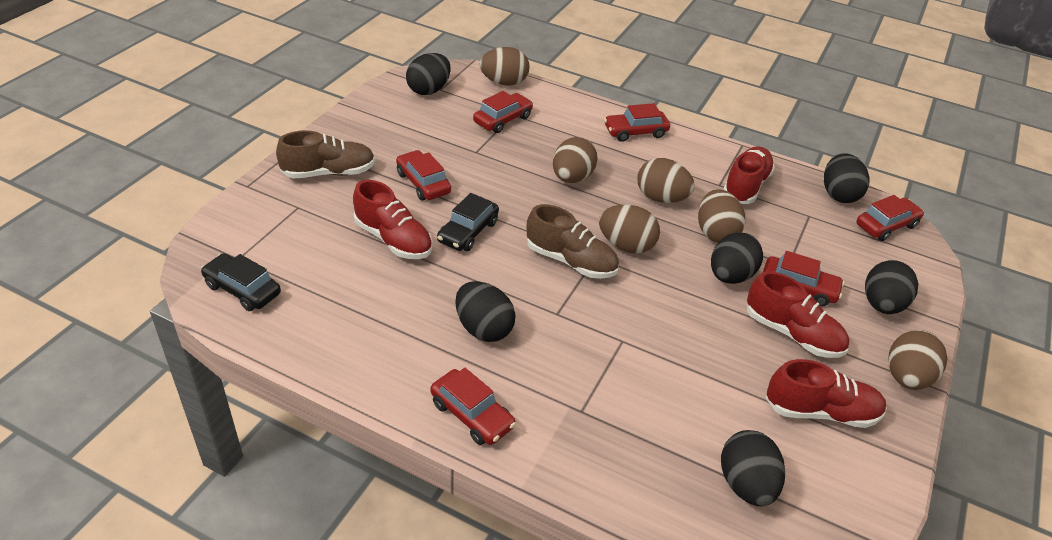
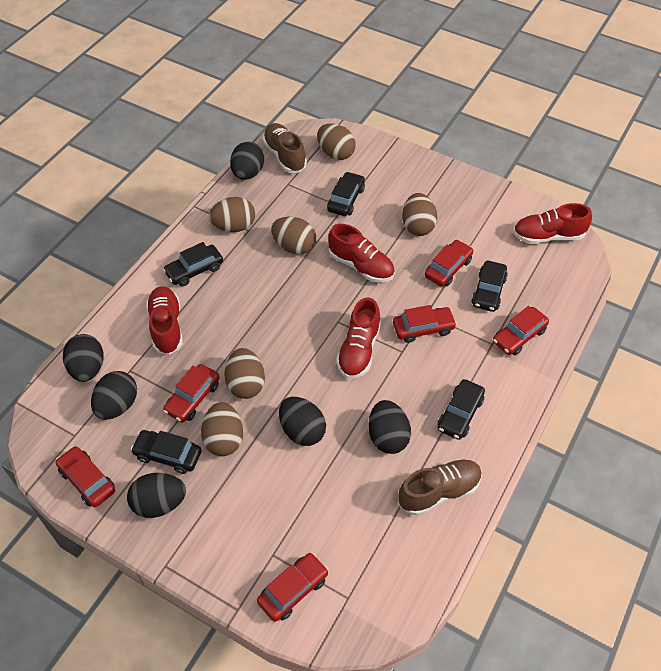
black car: 2 -> 5

